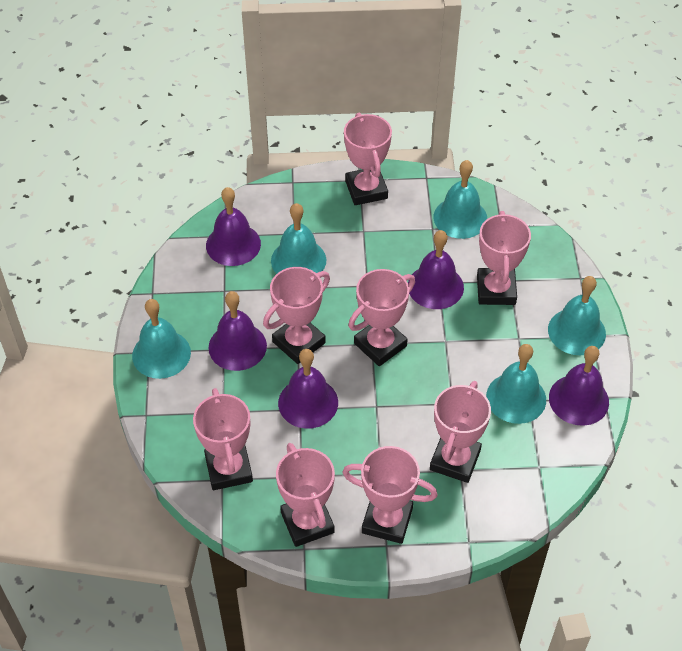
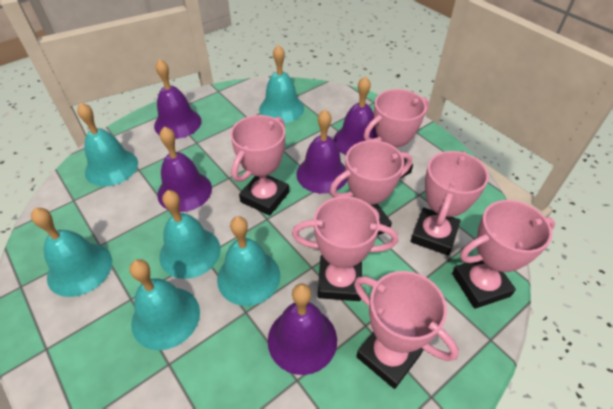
pink trophy: 8 -> 7
turquoise bell: 5 -> 6

